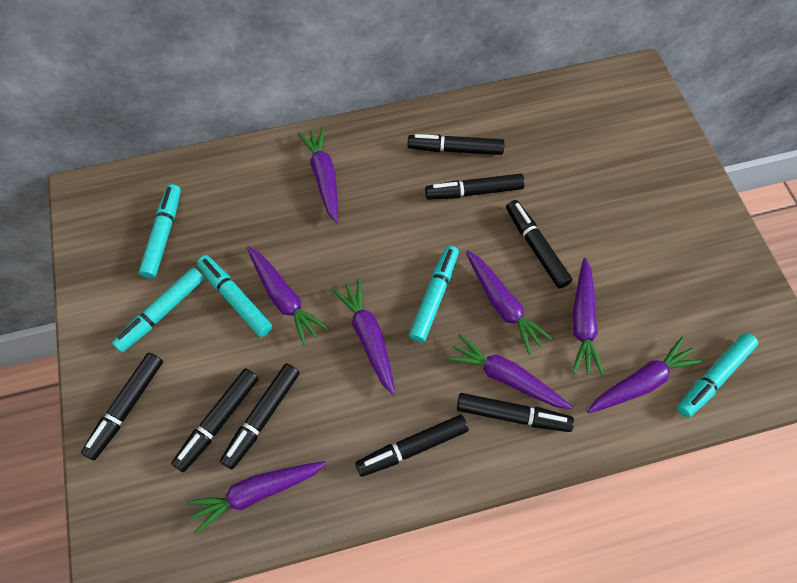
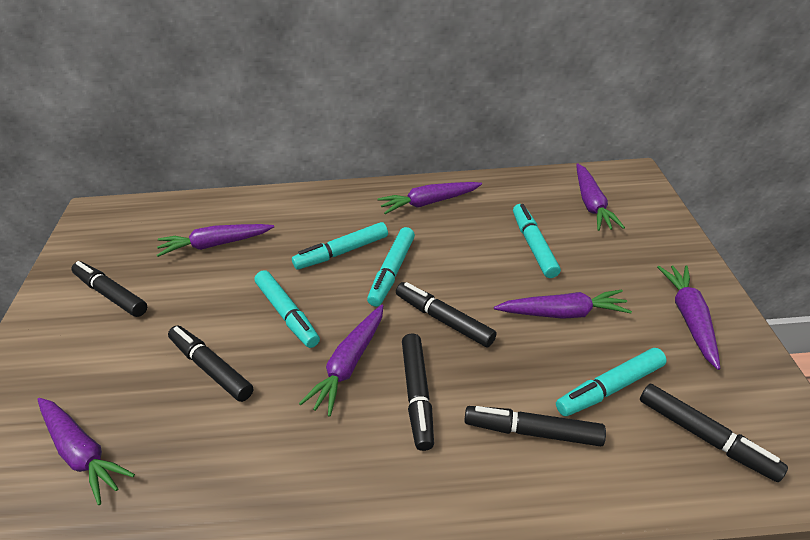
black marker: 8 -> 6
purple carrot: 8 -> 7

